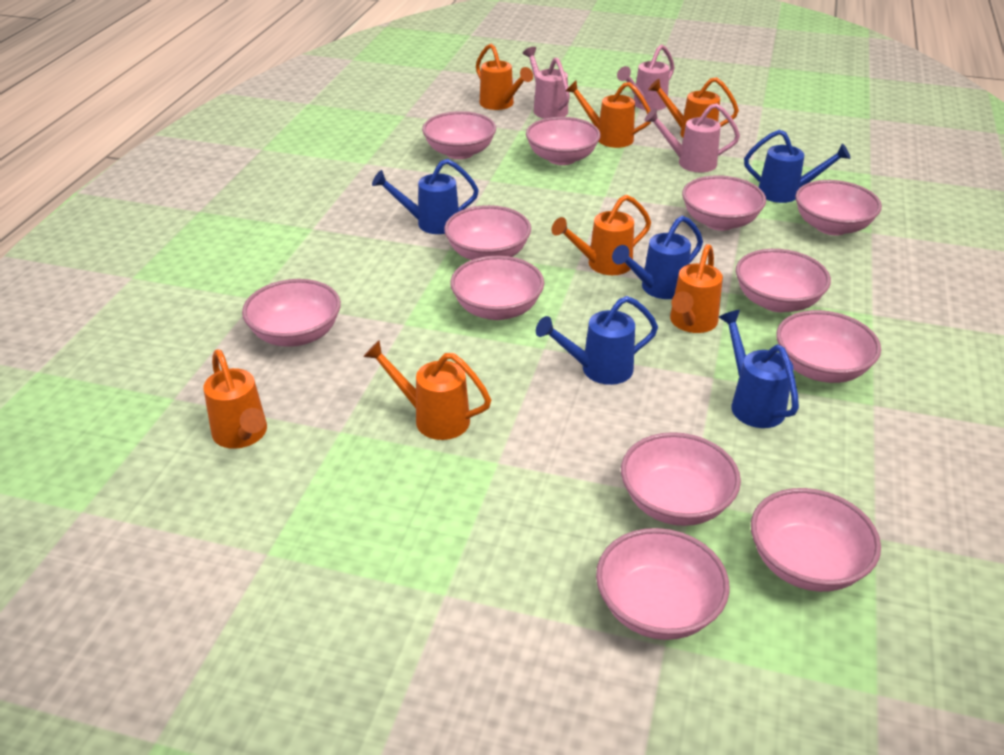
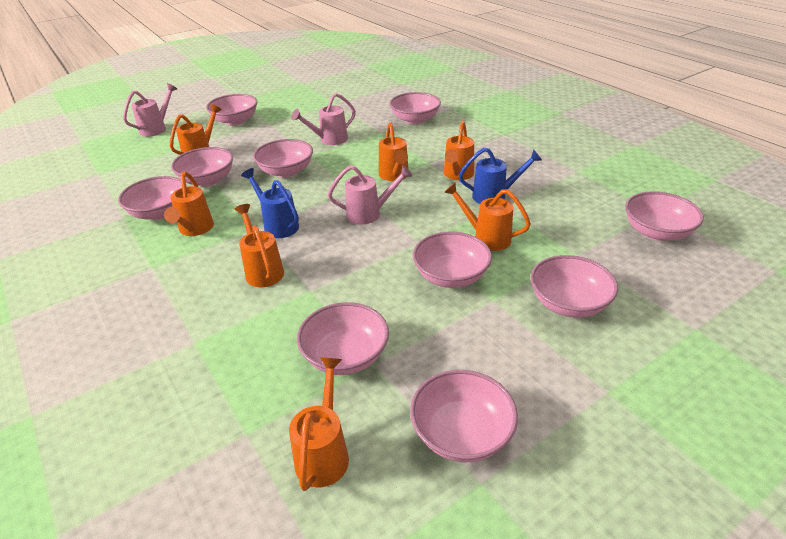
blue watering can: 5 -> 2
pink bowl: 12 -> 10

